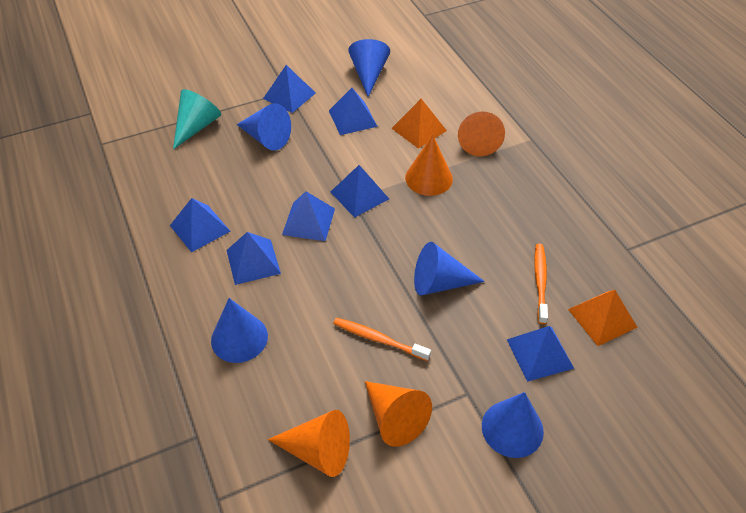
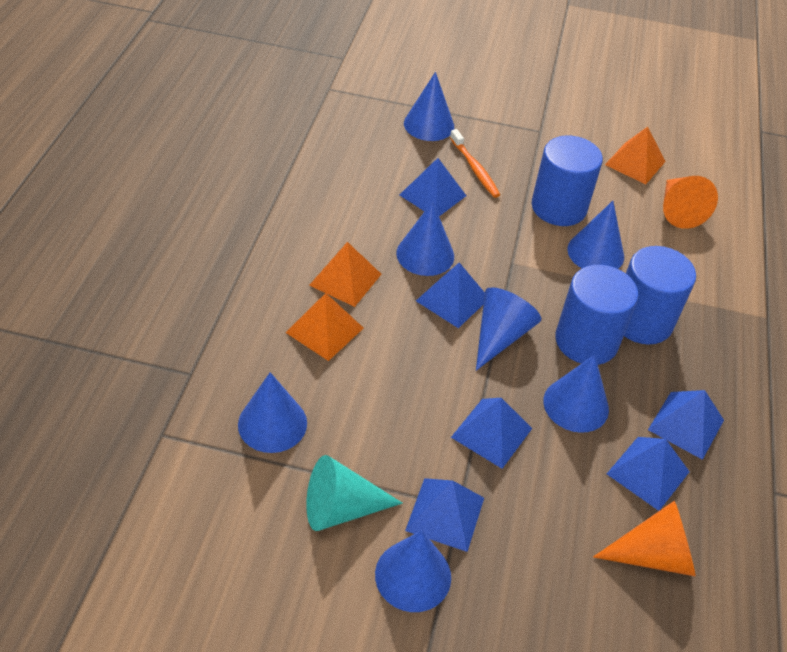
blue cone: 5 -> 7
blue cylinder: 0 -> 3
blue pyramid: 7 -> 6
orange cone: 4 -> 2
orange pyramid: 2 -> 3
orange toothbrush: 2 -> 1

